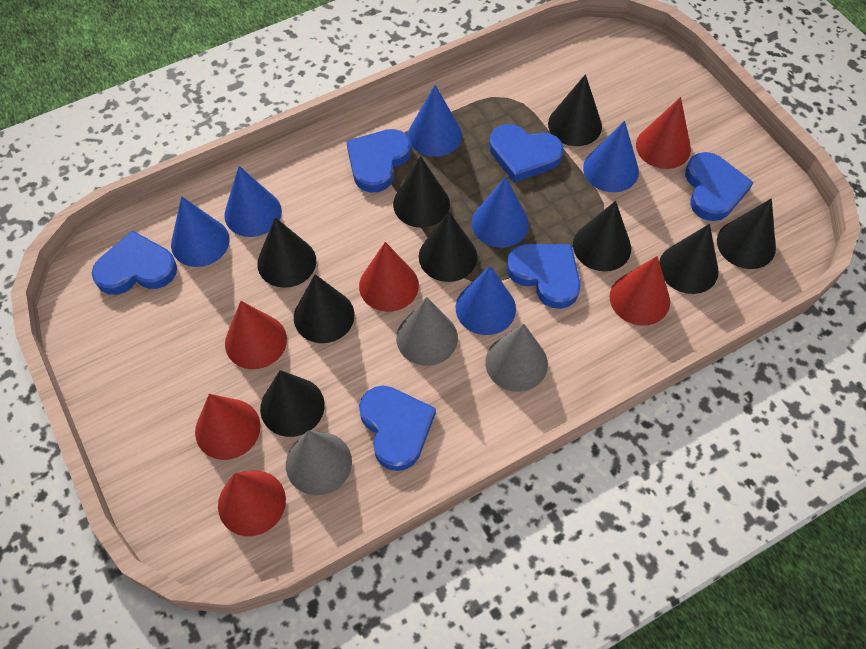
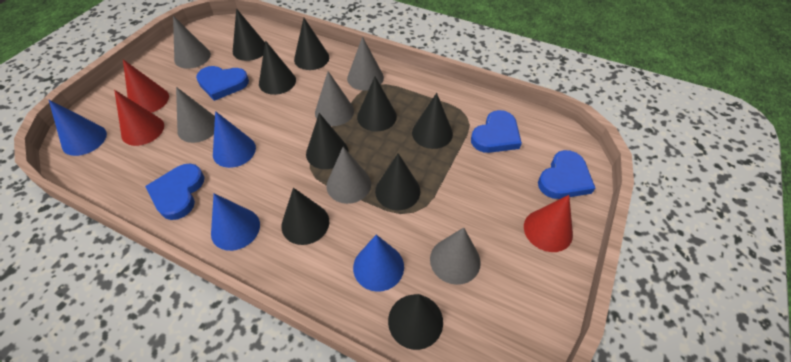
blue cone: 6 -> 4
blue heart: 6 -> 4
grey cone: 3 -> 6
red cone: 6 -> 3

